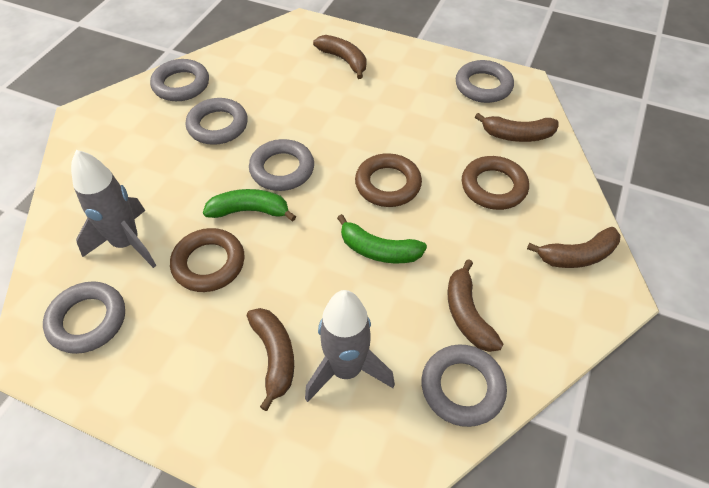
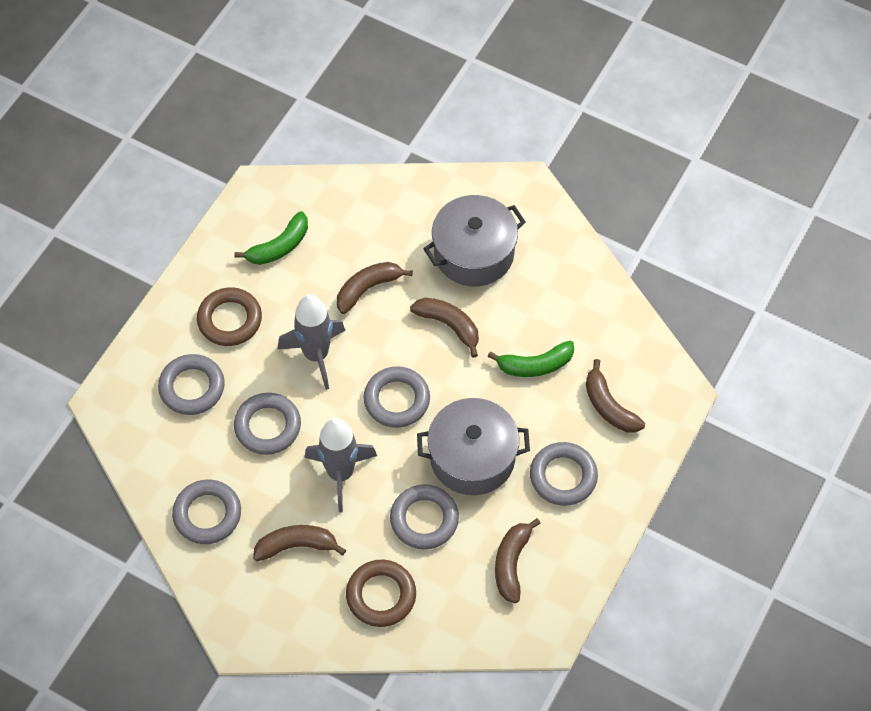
brown ring: 3 -> 2
grey pot: 0 -> 2

